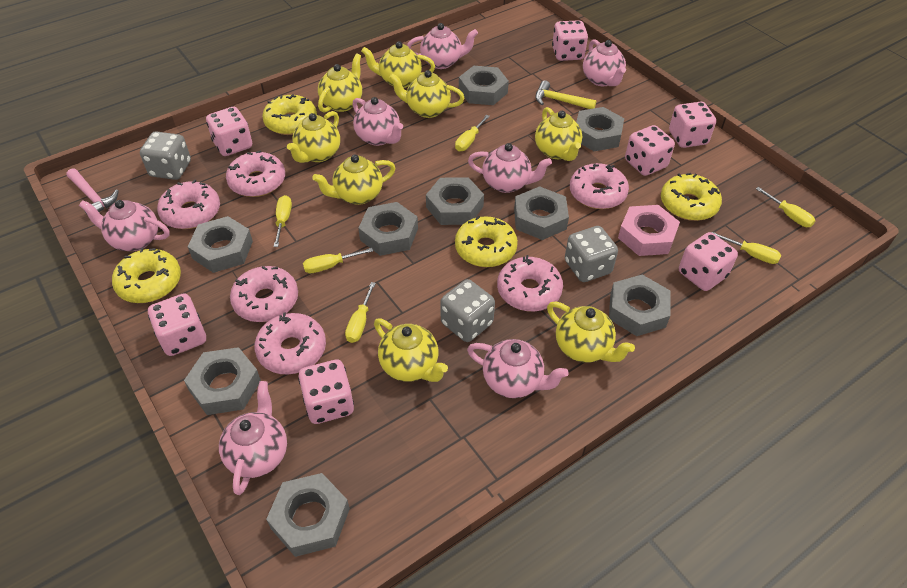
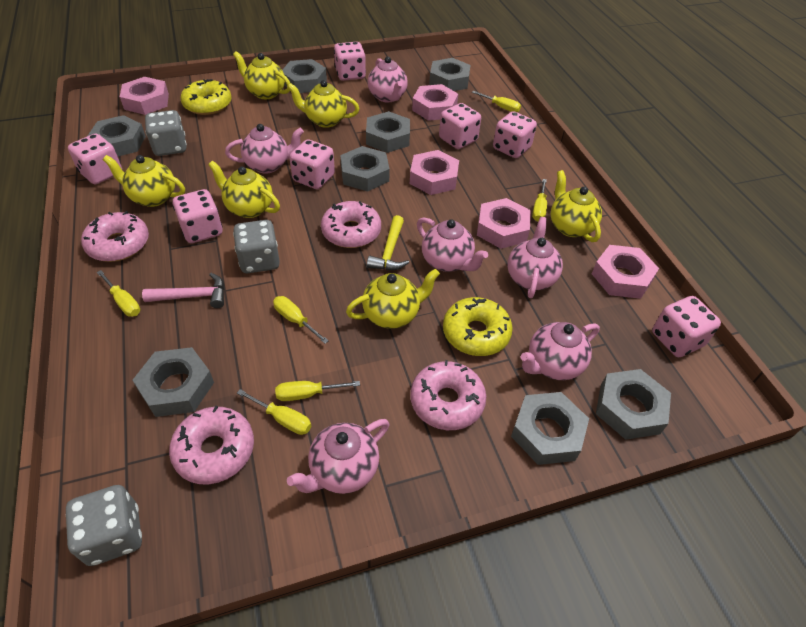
grey nut: 9 -> 8
pink donut: 6 -> 4
pink nut: 1 -> 5
pink teapot: 7 -> 6
yellow donut: 4 -> 2
yellow teapot: 8 -> 6

